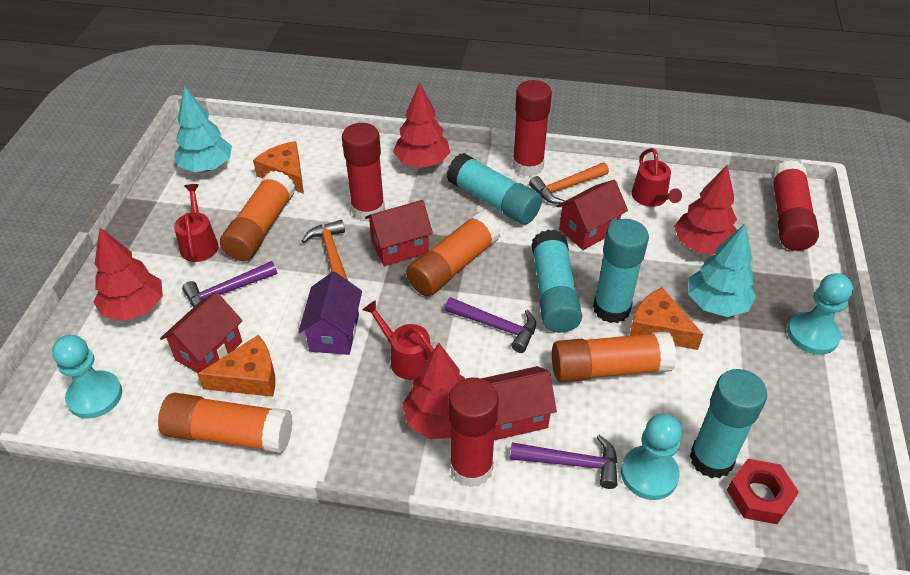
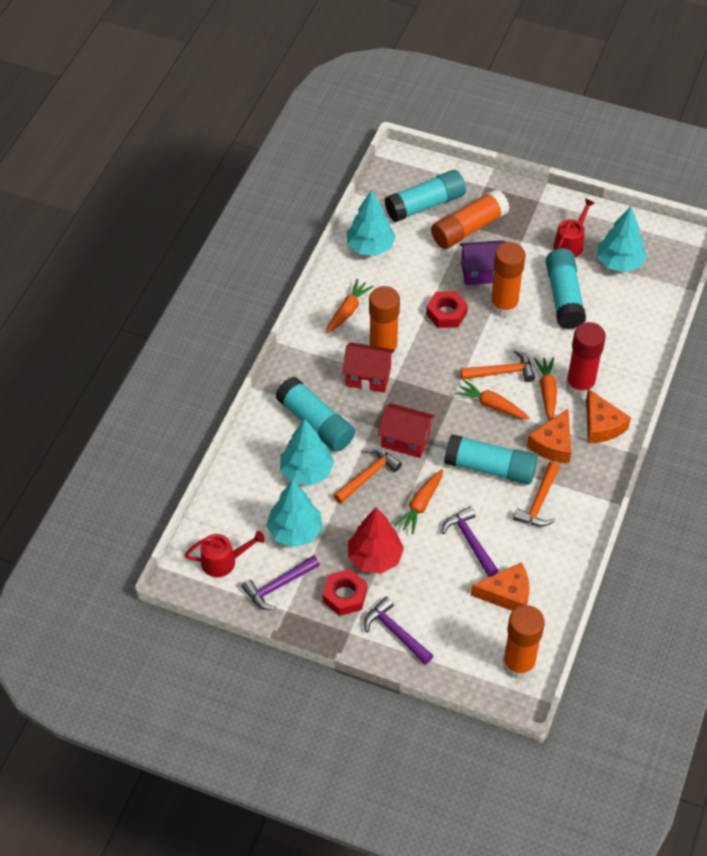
orange carrot: 0 -> 4
orange hammer: 2 -> 3
red glue stick: 4 -> 1
red house: 4 -> 2
red nut: 1 -> 2
red tree: 4 -> 1
red watering can: 3 -> 2
turquoise pawn: 3 -> 0
turquoise tree: 2 -> 4

